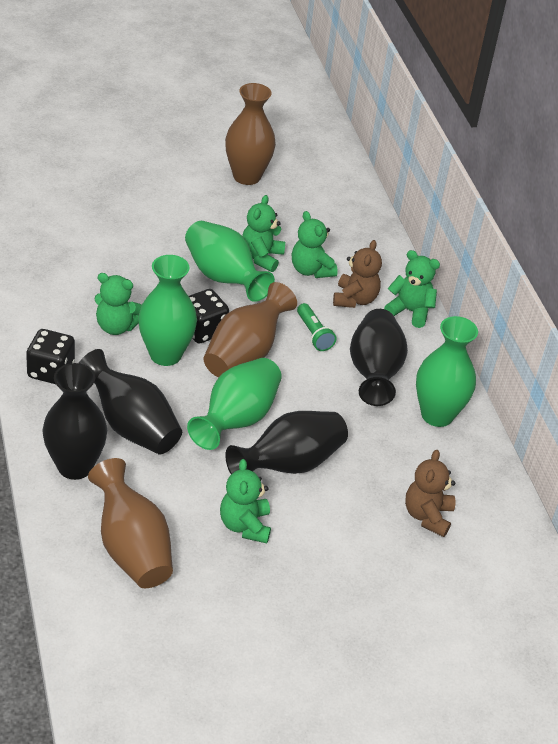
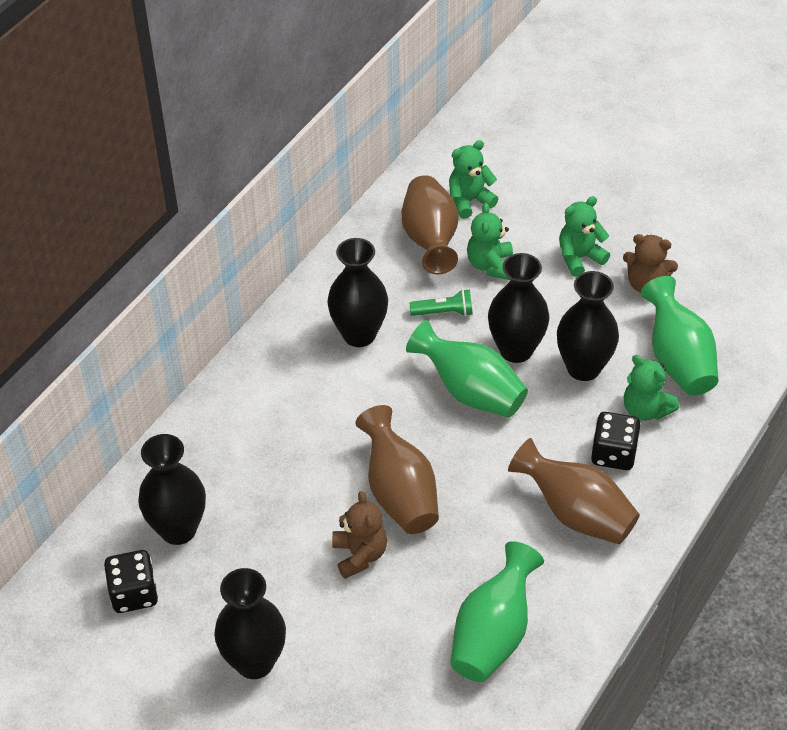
black vase: 4 -> 5
green teddy bear: 5 -> 4
green vase: 4 -> 3

